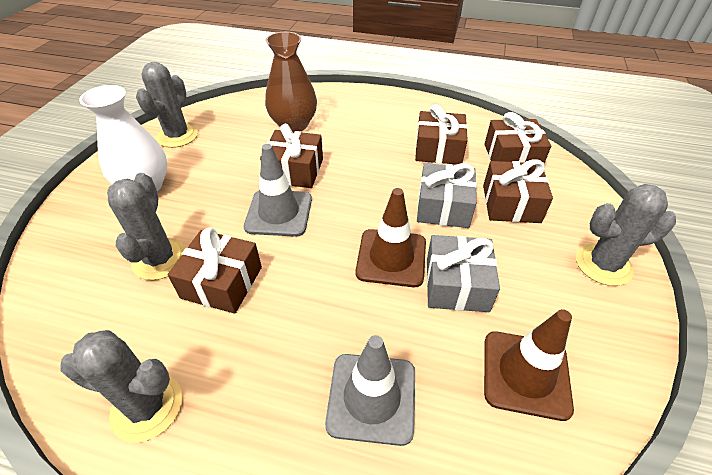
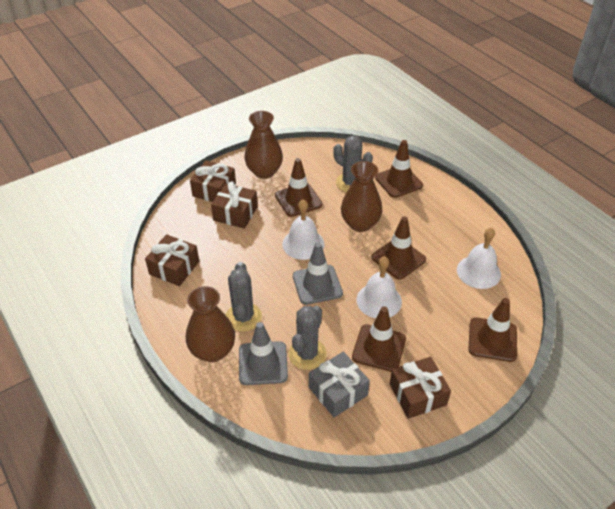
brown gift: 5 -> 4
brown traffic cone: 2 -> 5
brown vase: 1 -> 3
grey cactus: 4 -> 3
grey gift: 2 -> 1
white bell: 0 -> 3
white vase: 1 -> 0

